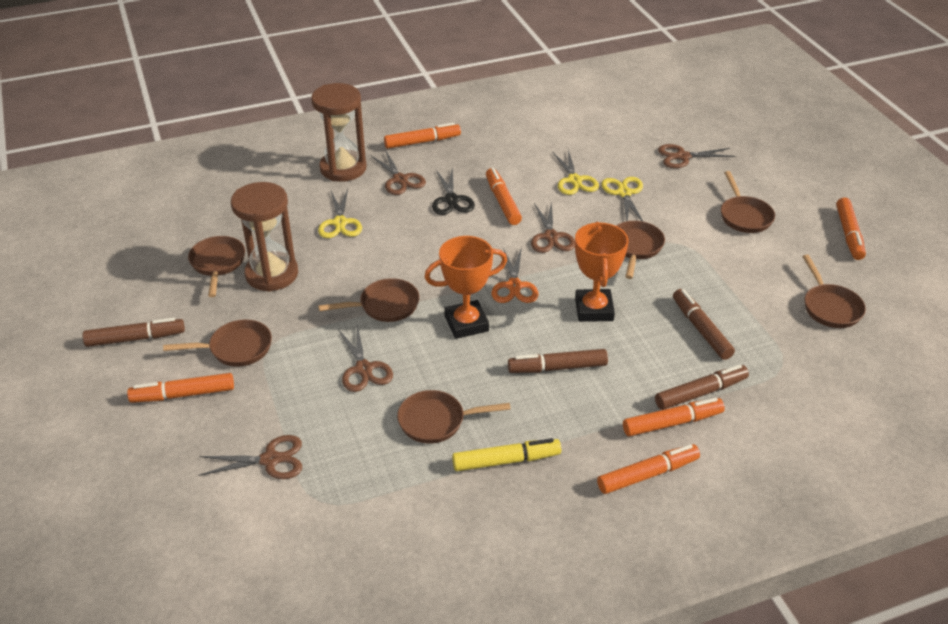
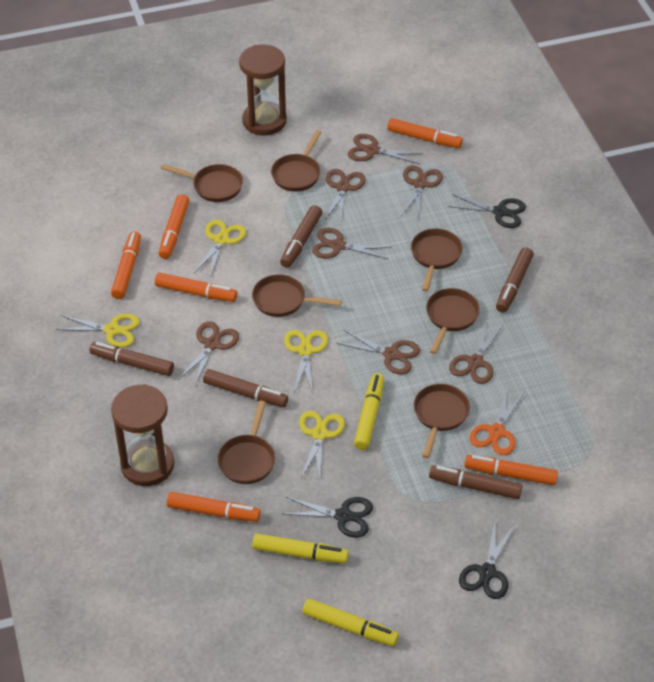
black scissors: 1 -> 3
brown marker: 4 -> 5
brown scissors: 5 -> 7
orange trophy: 2 -> 0
yellow marker: 1 -> 3
yellow scissors: 3 -> 4

